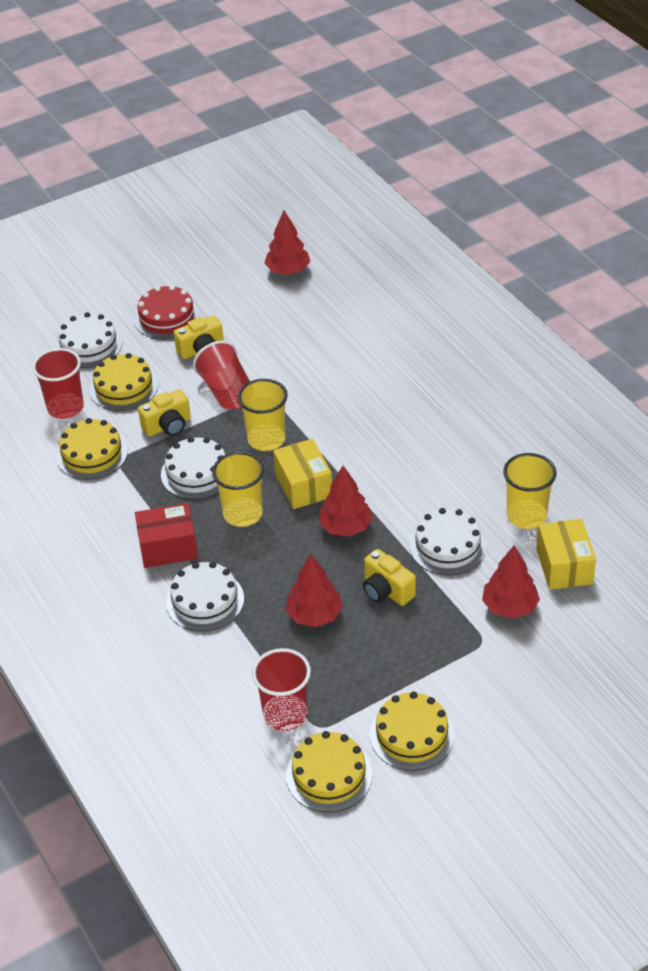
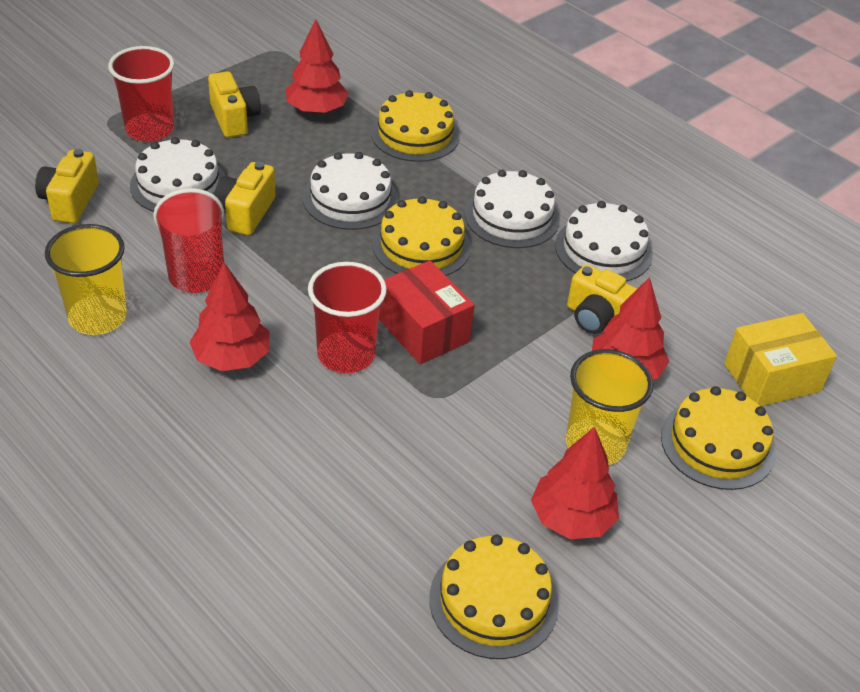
red cake: 1 -> 0
yellow box: 2 -> 1
yellow camera: 3 -> 4
yellow cup: 3 -> 2

